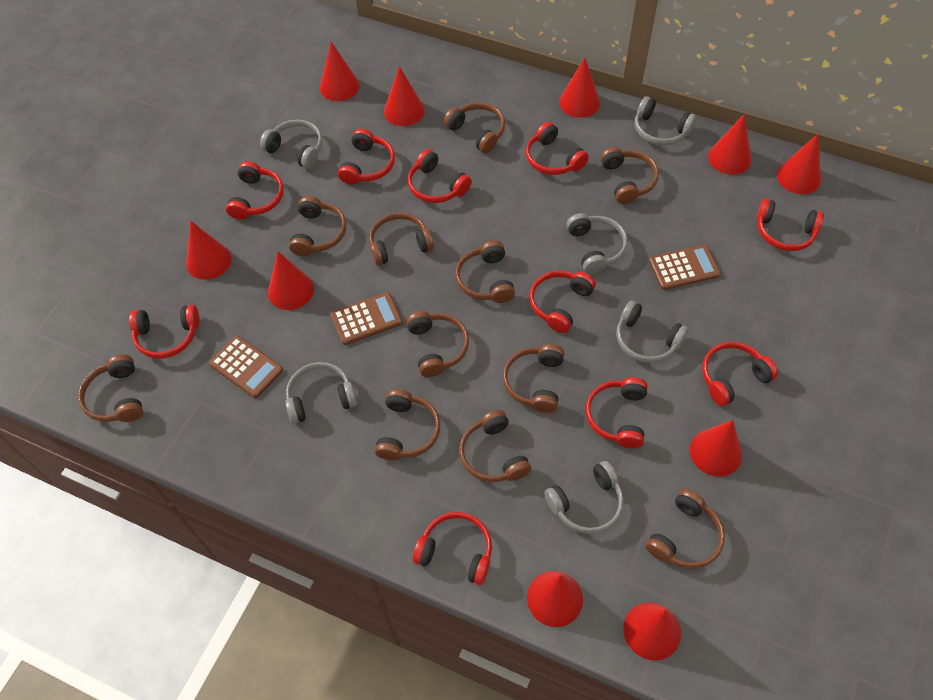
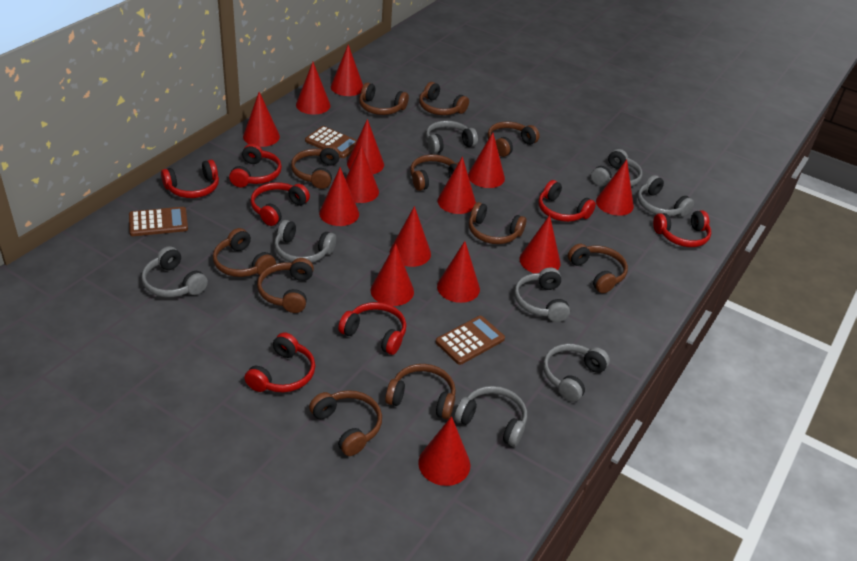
grey headphones: 6 -> 8
red cone: 10 -> 14
red headphones: 10 -> 7

